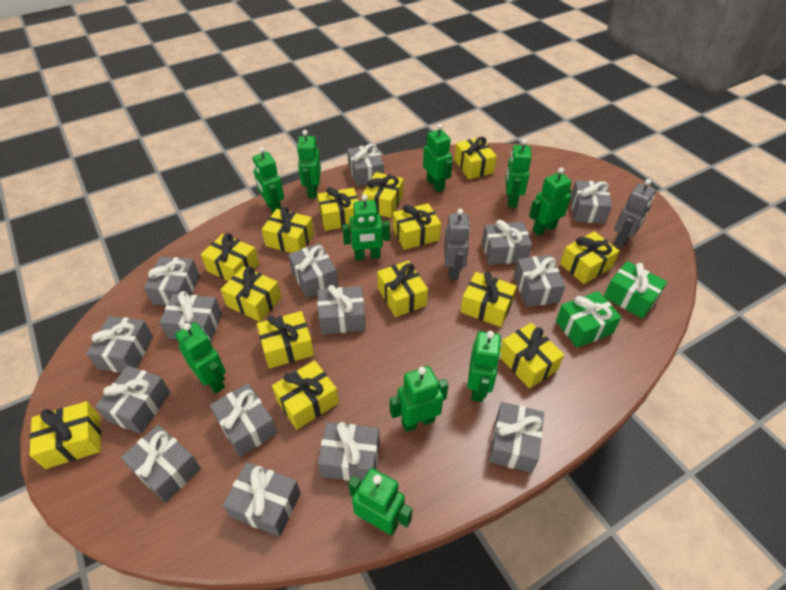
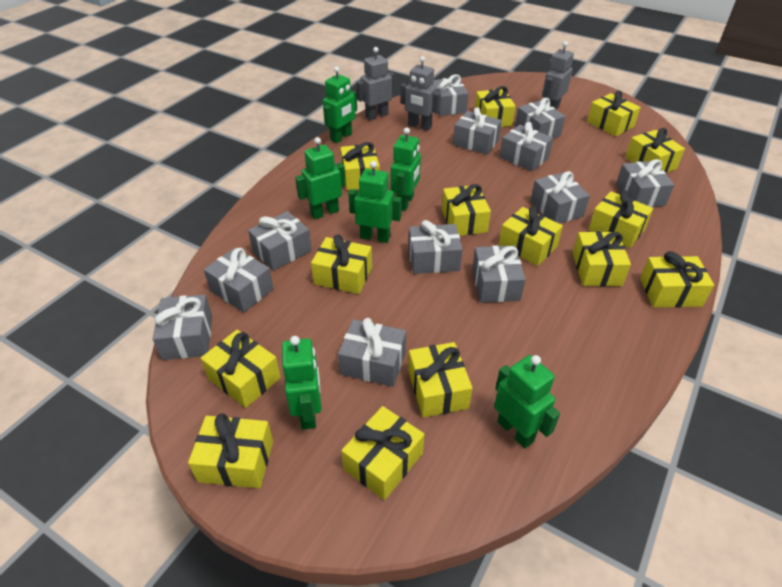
green gift: 2 -> 0
green robot: 10 -> 6
grey gift: 15 -> 12
grey robot: 2 -> 3

